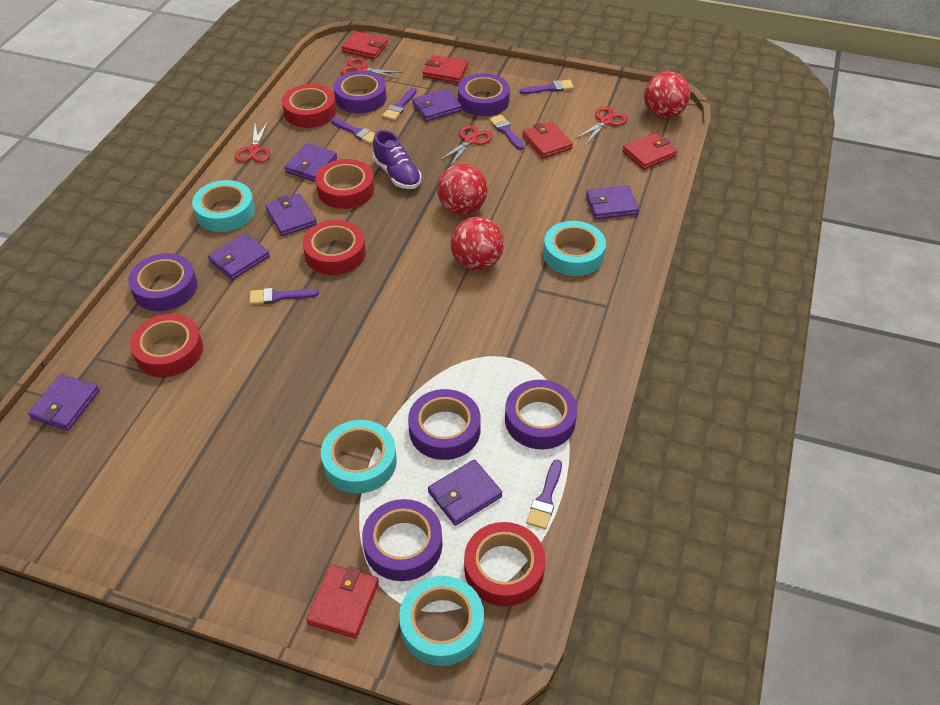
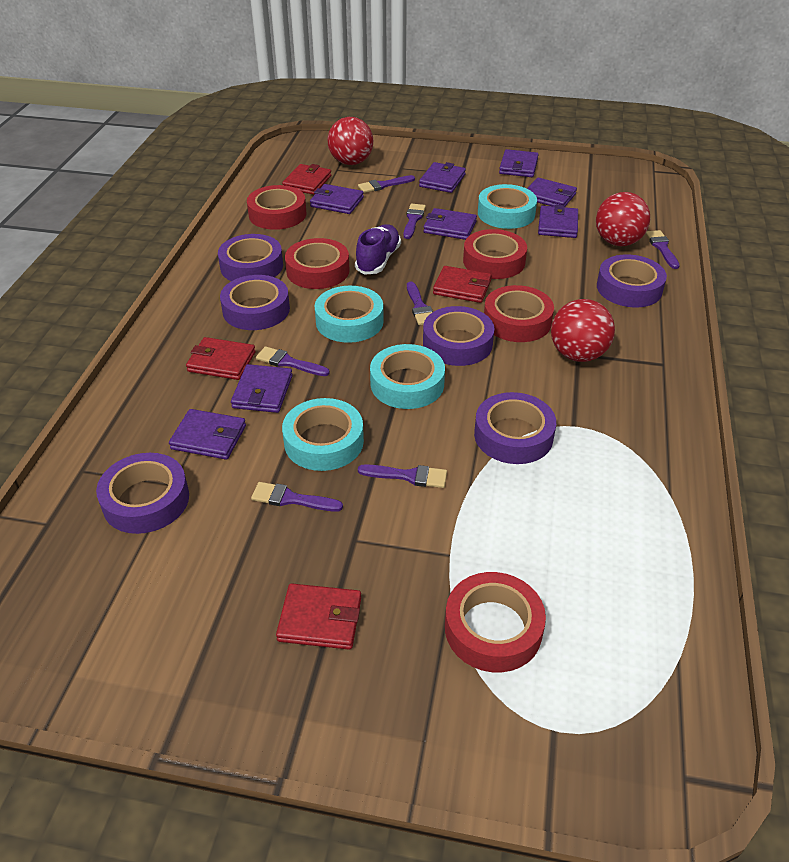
purple brush: 6 -> 7
purple wallet: 7 -> 8
red scissors: 4 -> 0
red wallet: 5 -> 4

